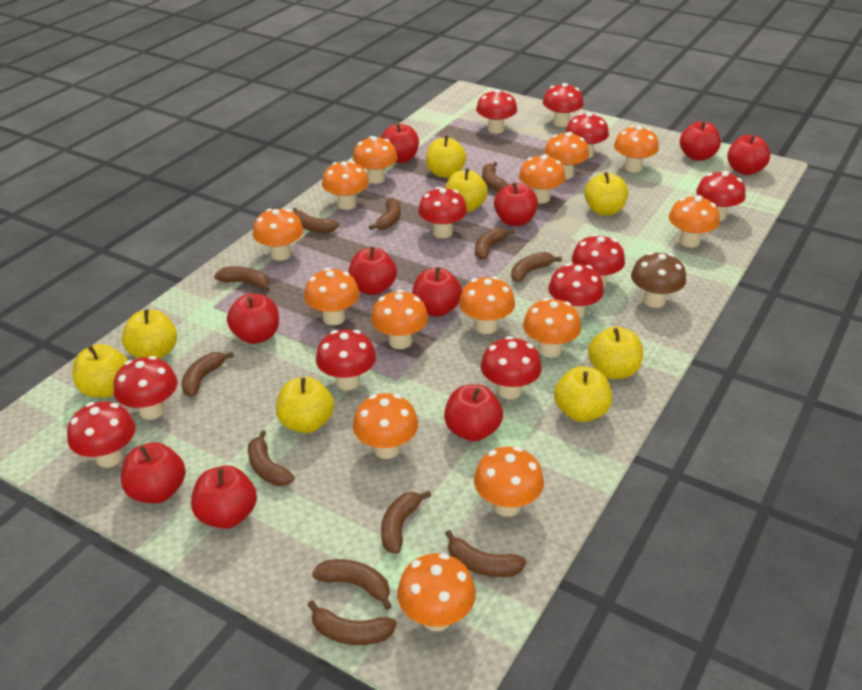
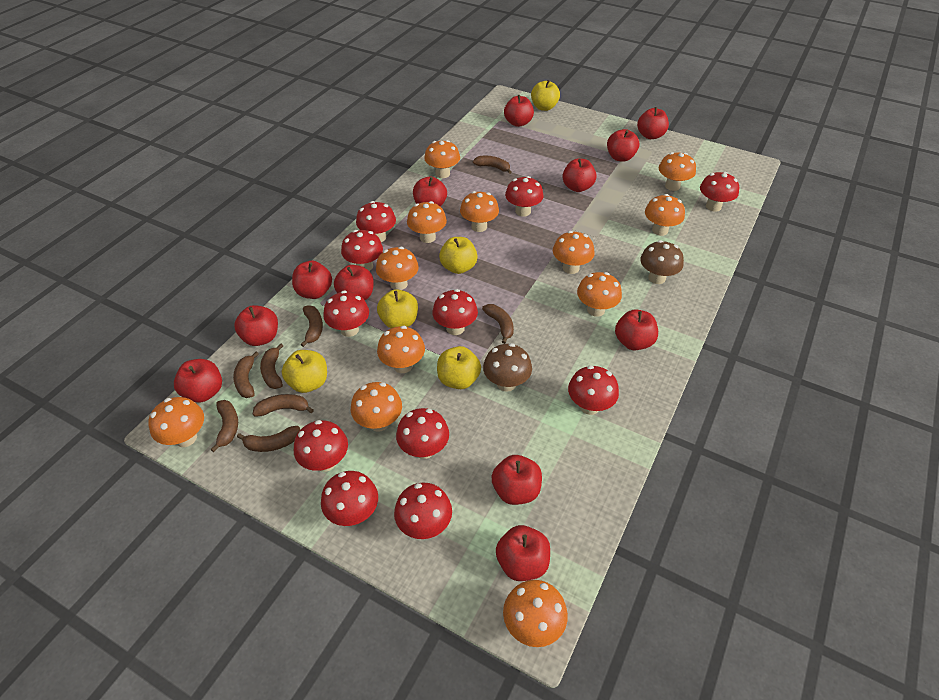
brown banana: 12 -> 8
brown mushroom: 1 -> 2
orange mushroom: 14 -> 12
red apple: 10 -> 12
yellow apple: 8 -> 5

